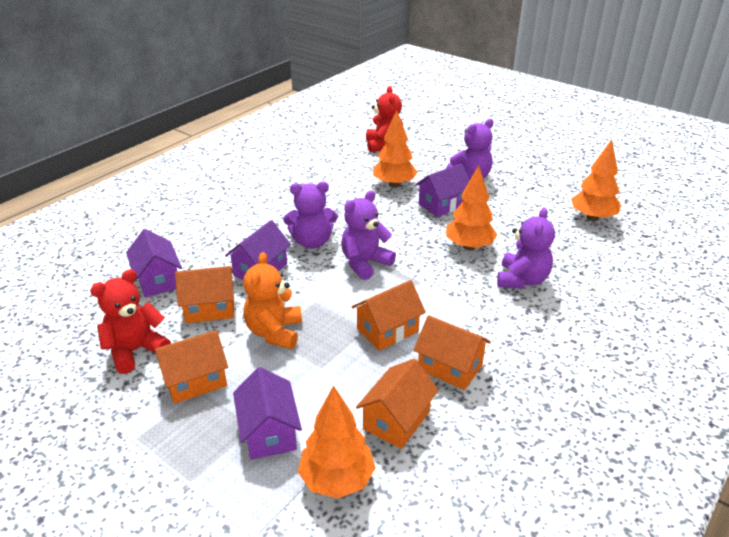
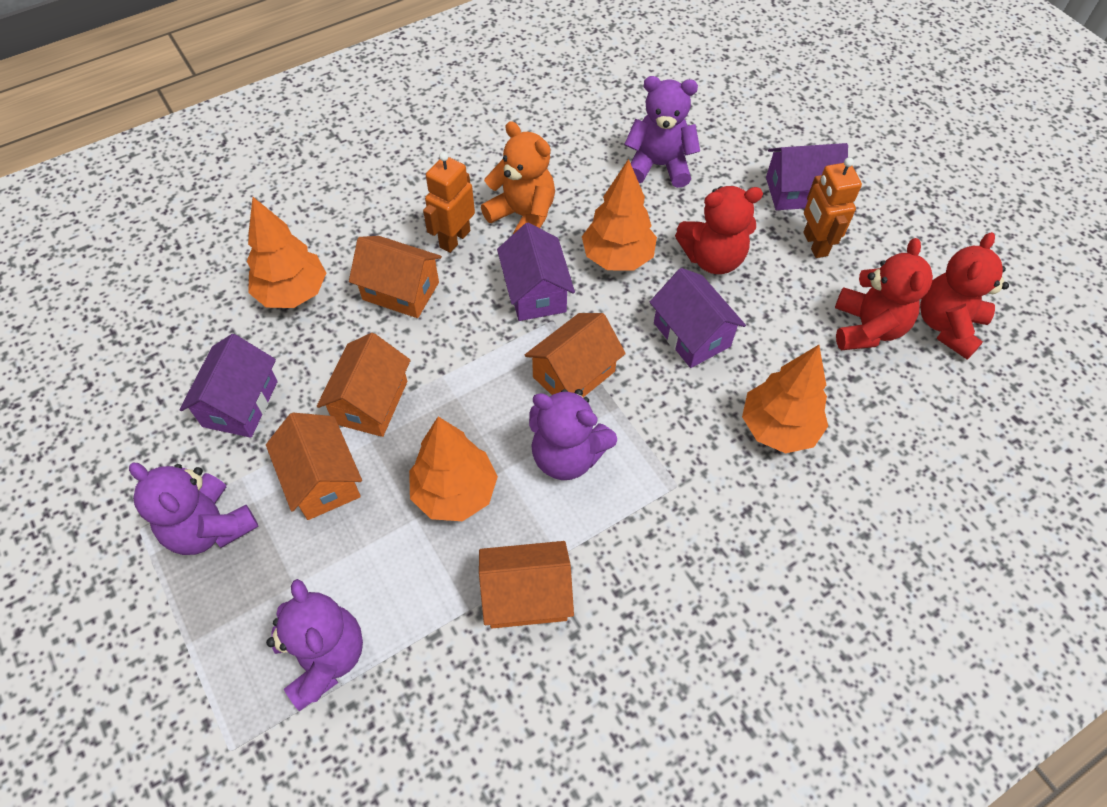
orange robot: 0 -> 2
red teddy bear: 2 -> 3

